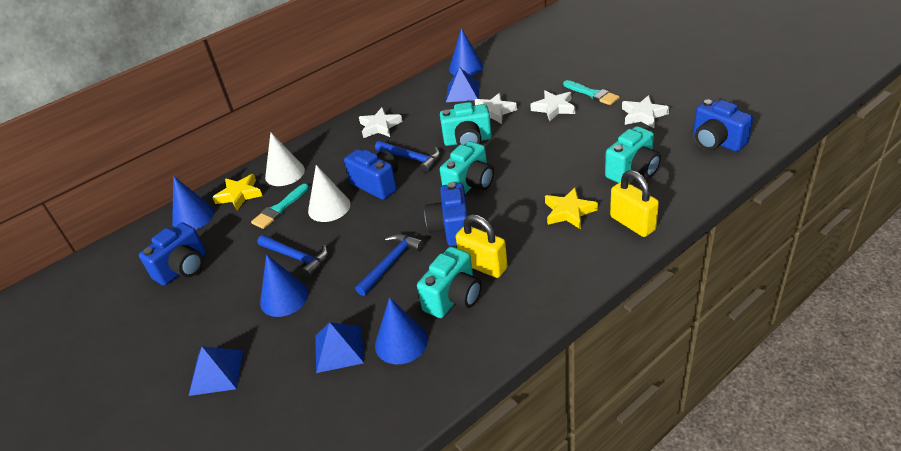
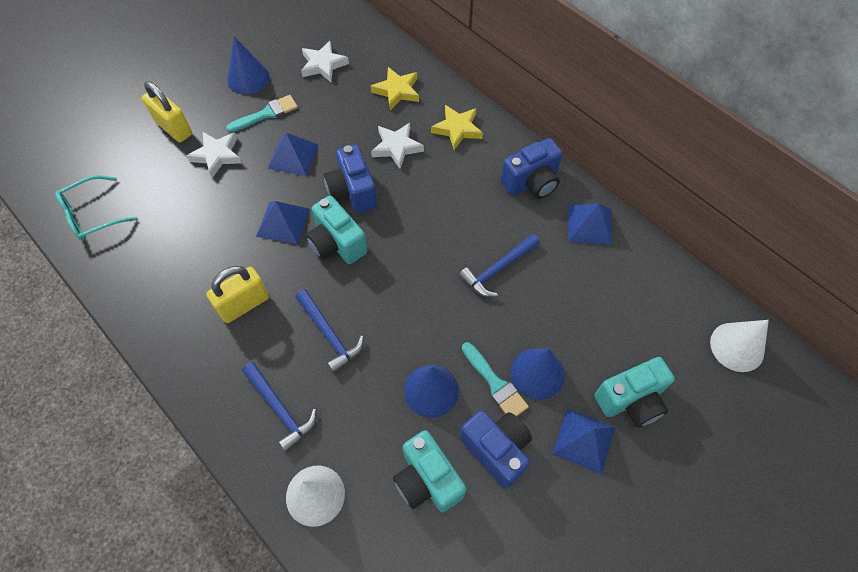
blue camera: 4 -> 3
blue cone: 4 -> 3
blue pyramid: 3 -> 4
turquoise camera: 4 -> 3
turquoise glasses: 0 -> 1
white star: 4 -> 3

